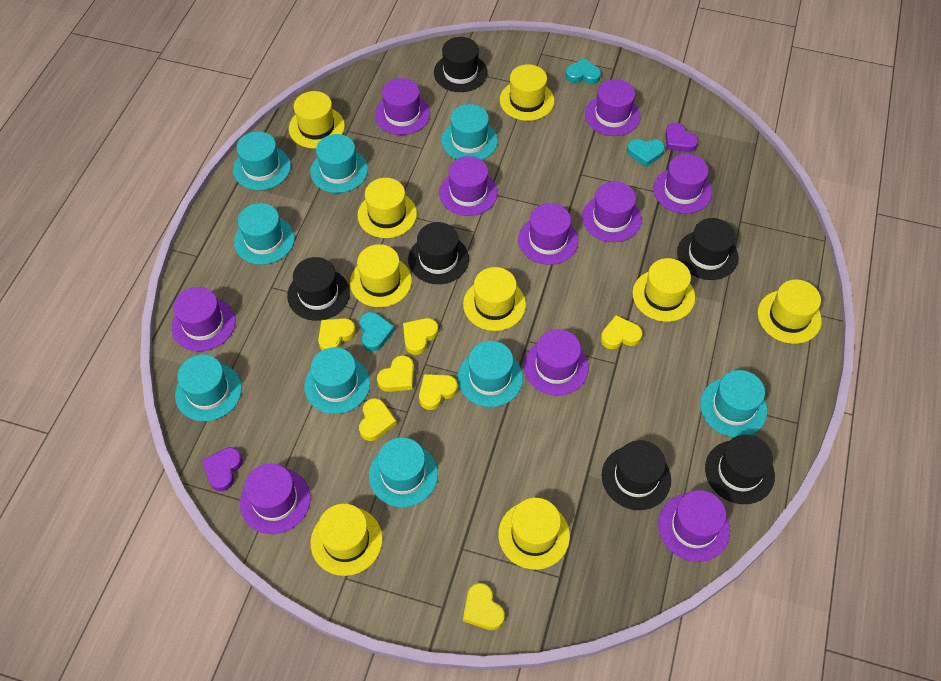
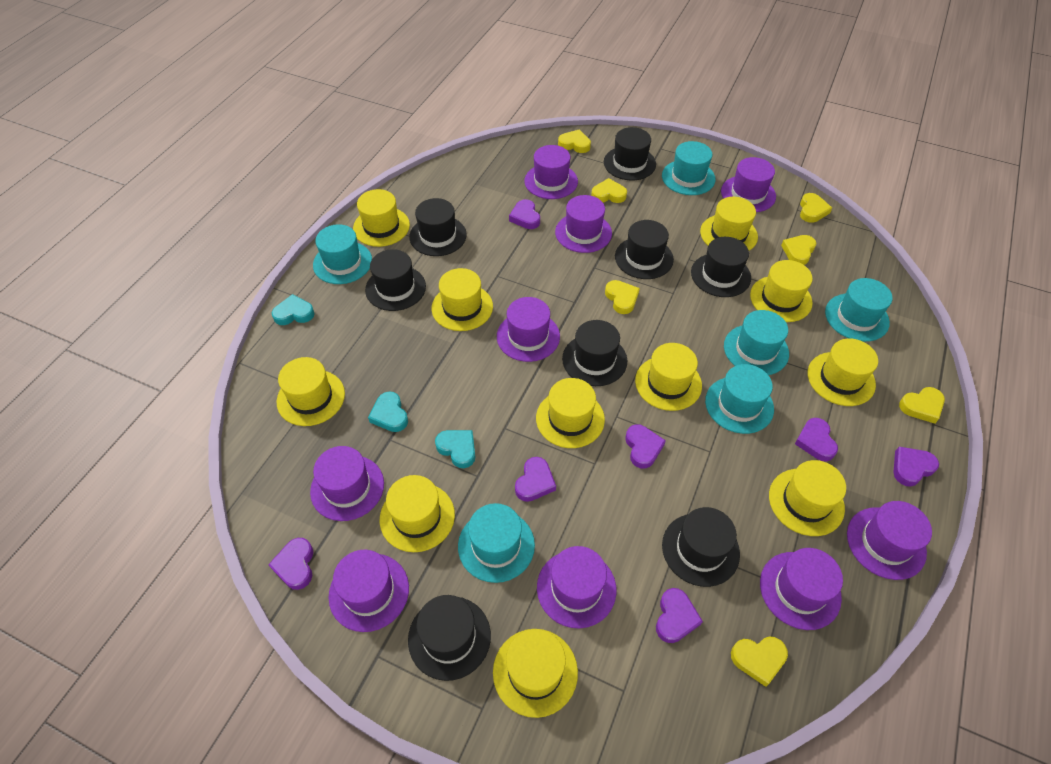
black hat: 6 -> 8
purple hat: 10 -> 9
purple heart: 2 -> 7
turquoise hat: 9 -> 6
yellow hat: 9 -> 11

